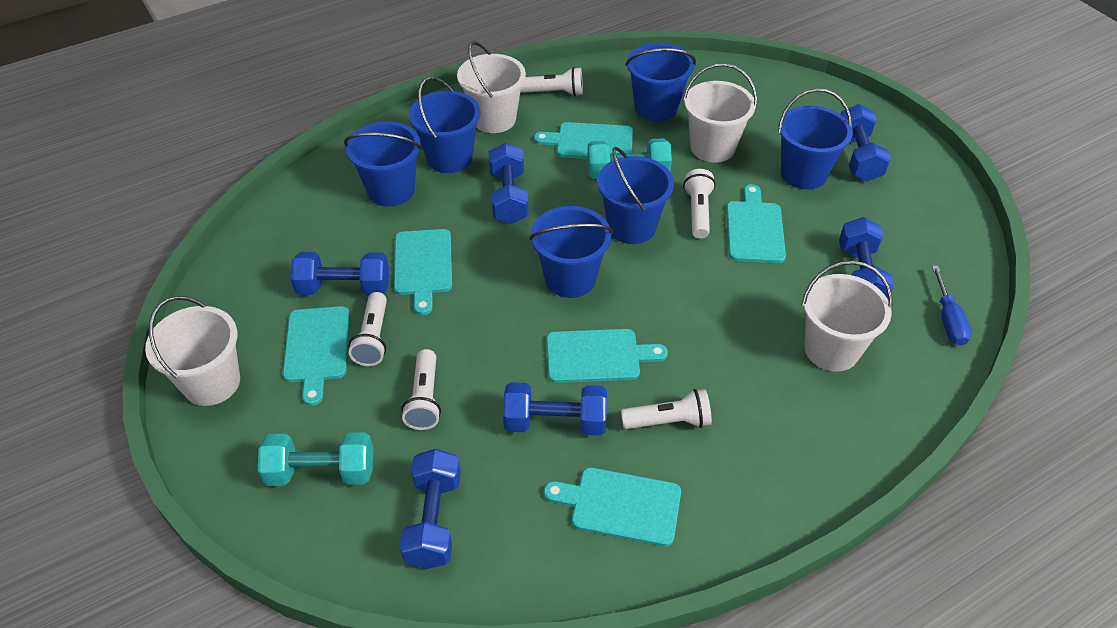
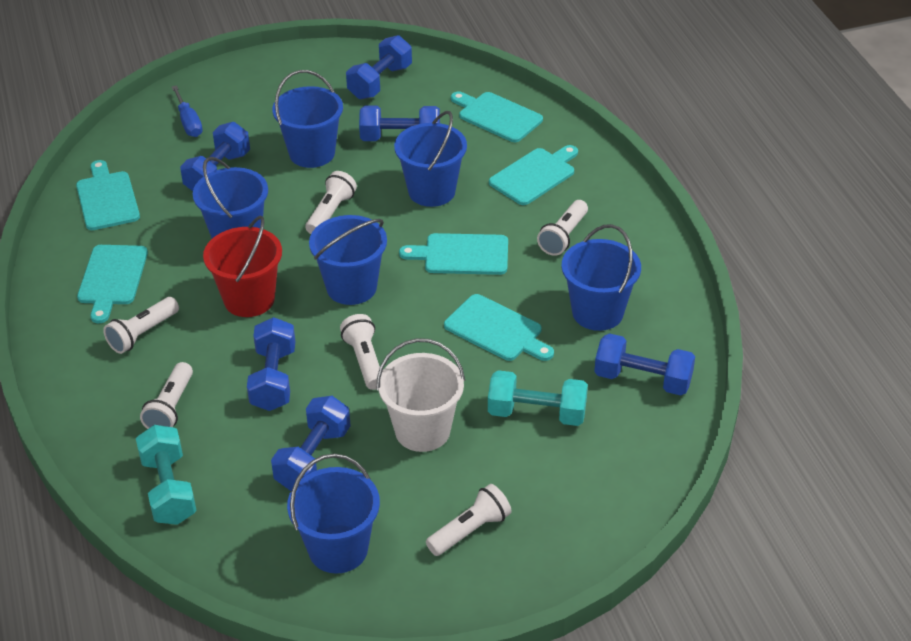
red bucket: 0 -> 1
white bucket: 4 -> 1
white flashlight: 5 -> 6

